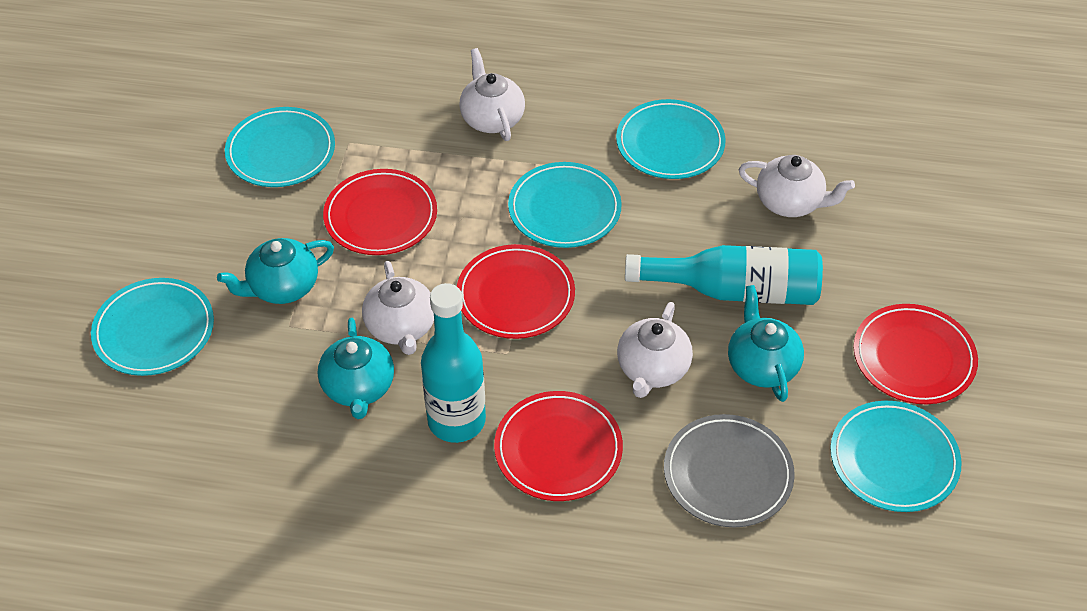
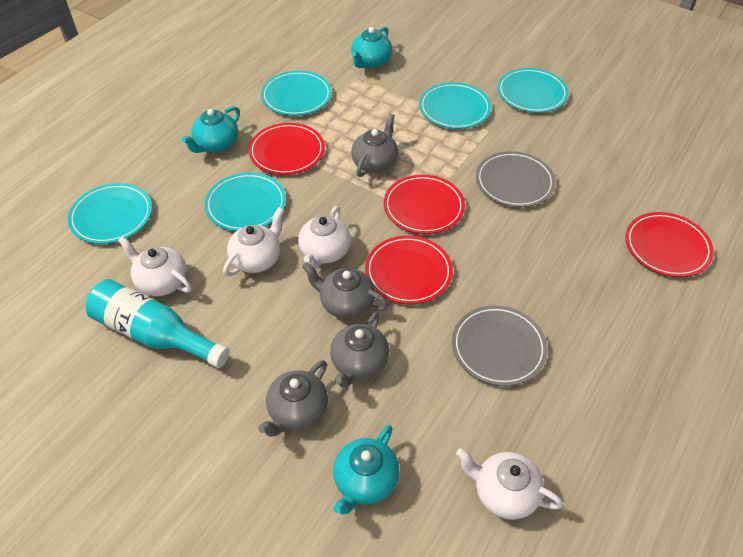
grey plate: 1 -> 2
grey teapot: 0 -> 4
turquoise bottle: 2 -> 1

